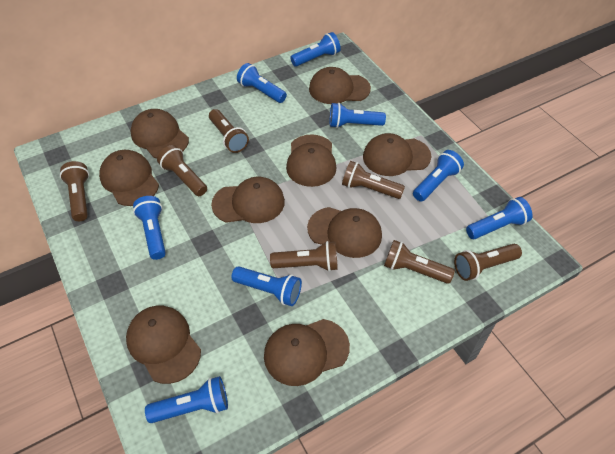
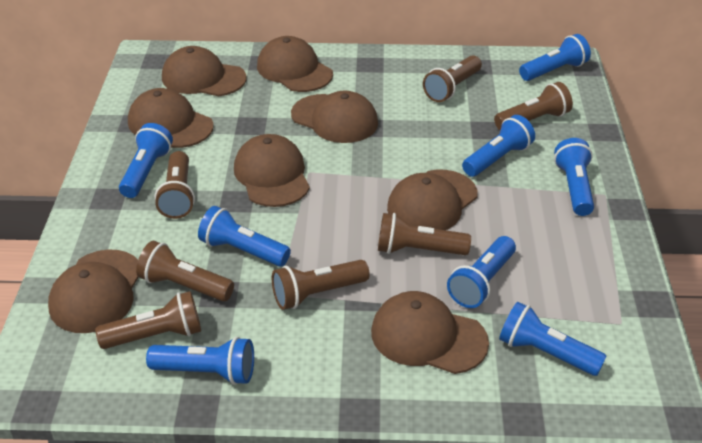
brown cap: 9 -> 8

